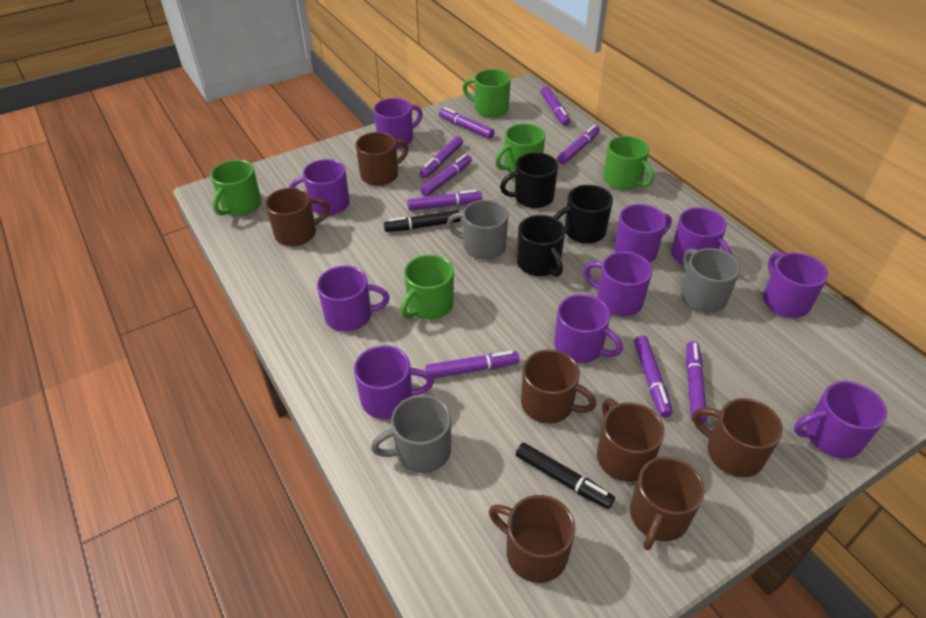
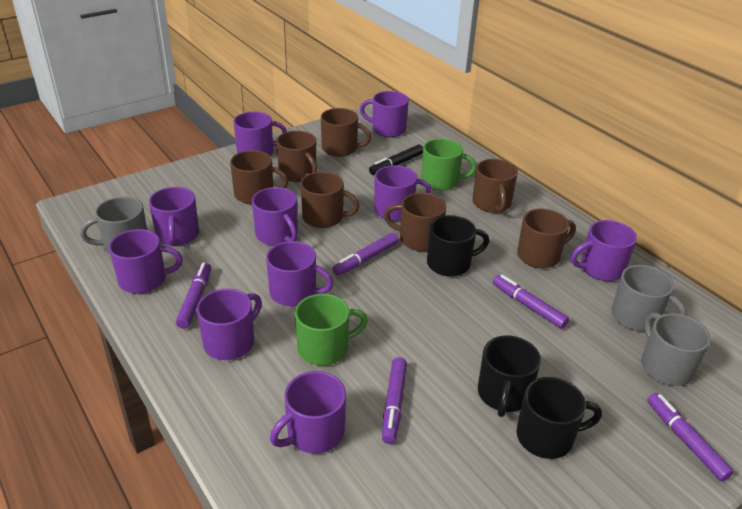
black marker: 2 -> 1
green mug: 5 -> 2
purple marker: 9 -> 5

